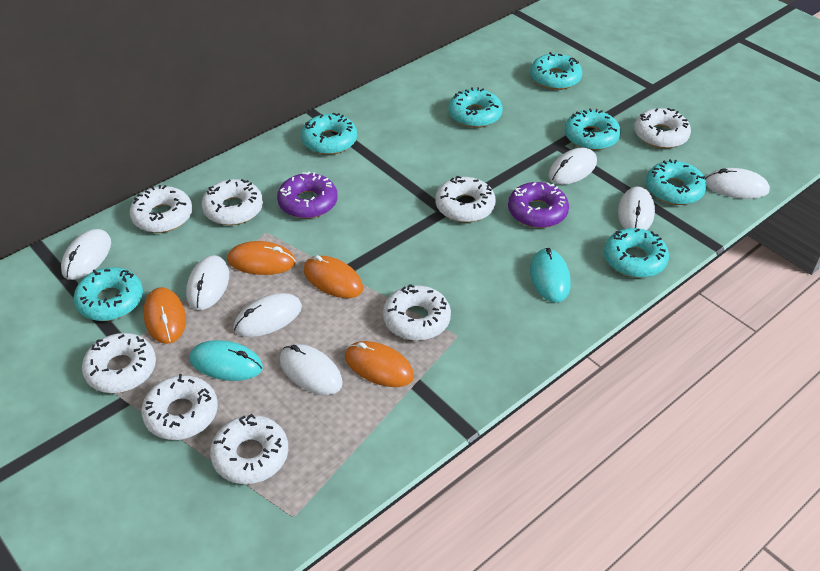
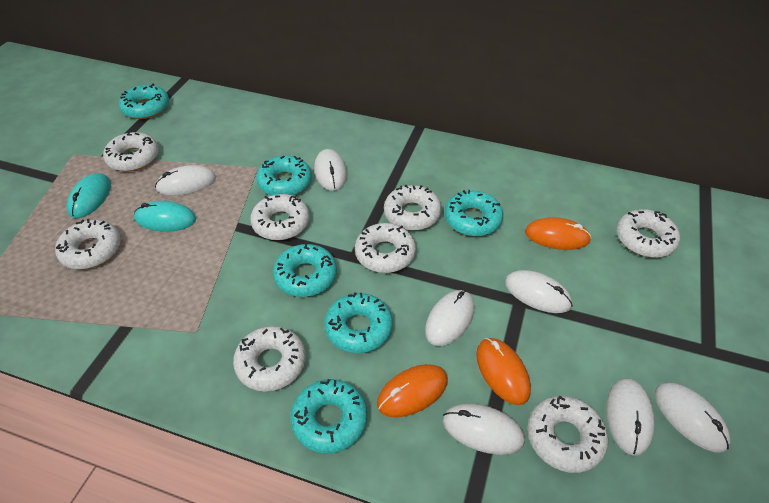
orange mouse: 4 -> 3
purple donut: 2 -> 0
turquoise donut: 7 -> 6

